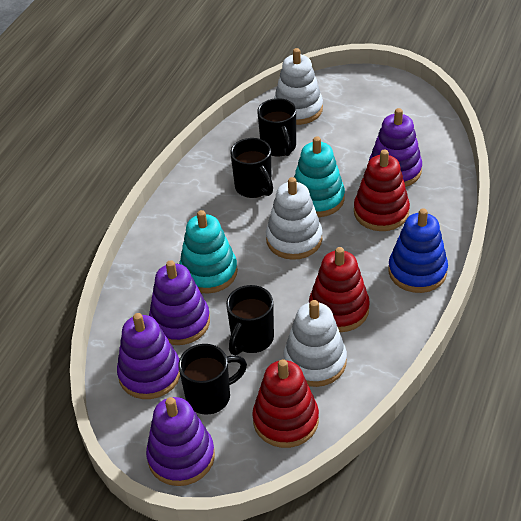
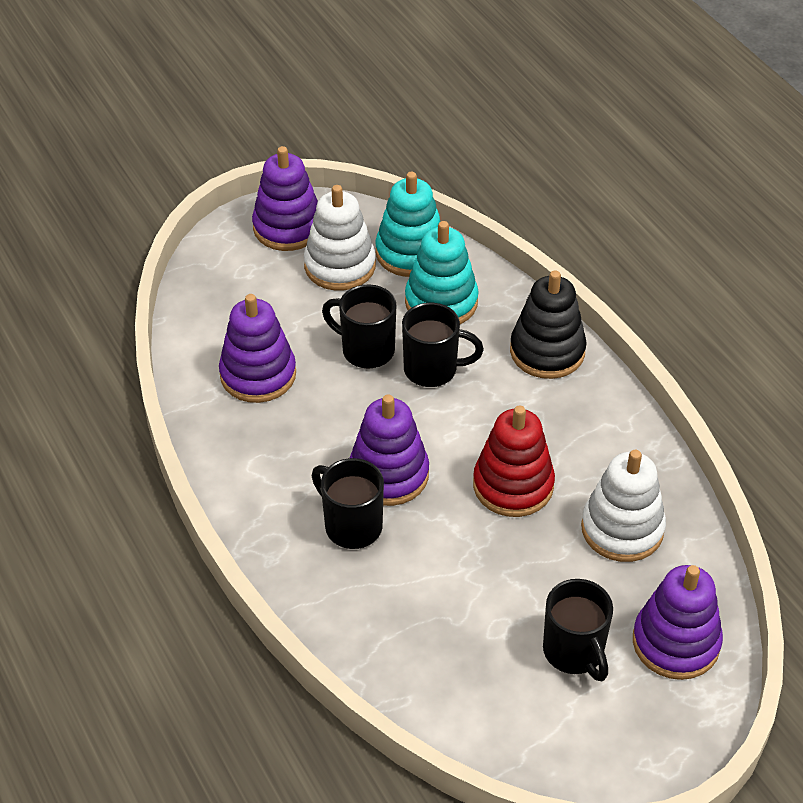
black stacking toy: 0 -> 1
blue stacking toy: 1 -> 0
red stacking toy: 3 -> 1
white stacking toy: 3 -> 2

